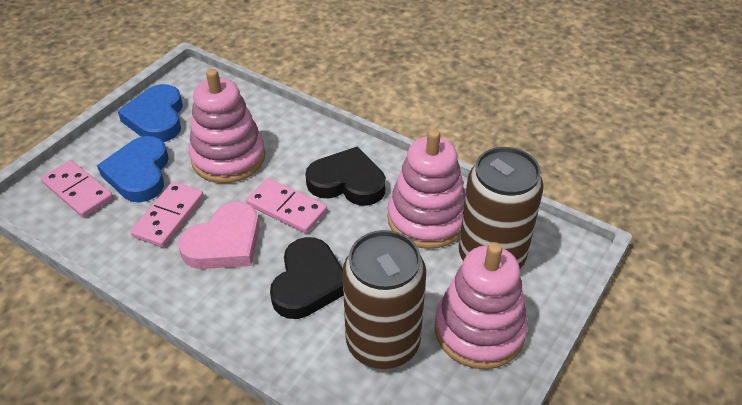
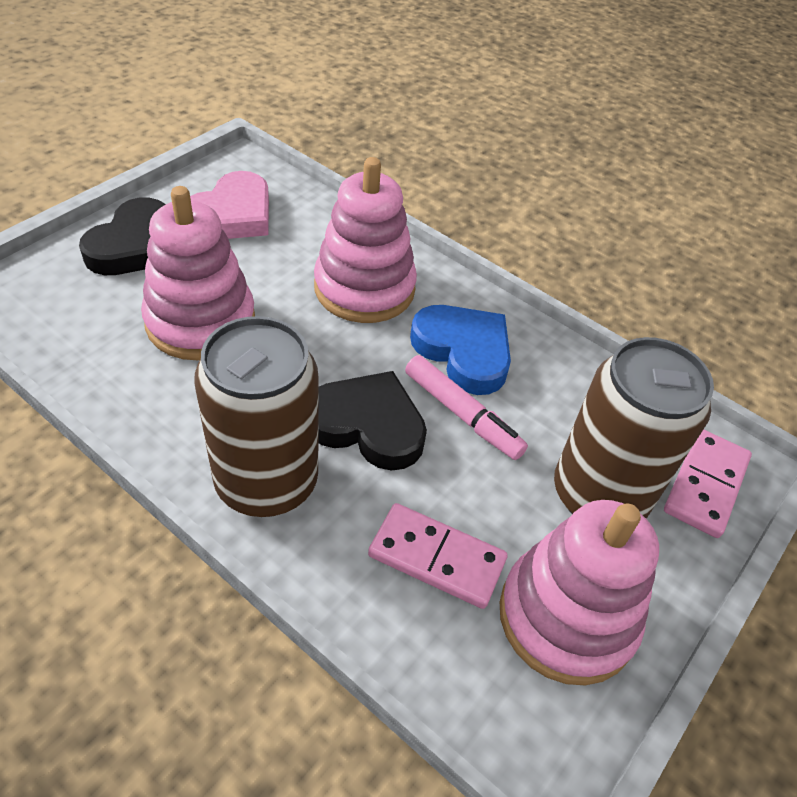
blue heart: 2 -> 1
pink domino: 3 -> 2
pink marker: 0 -> 1

